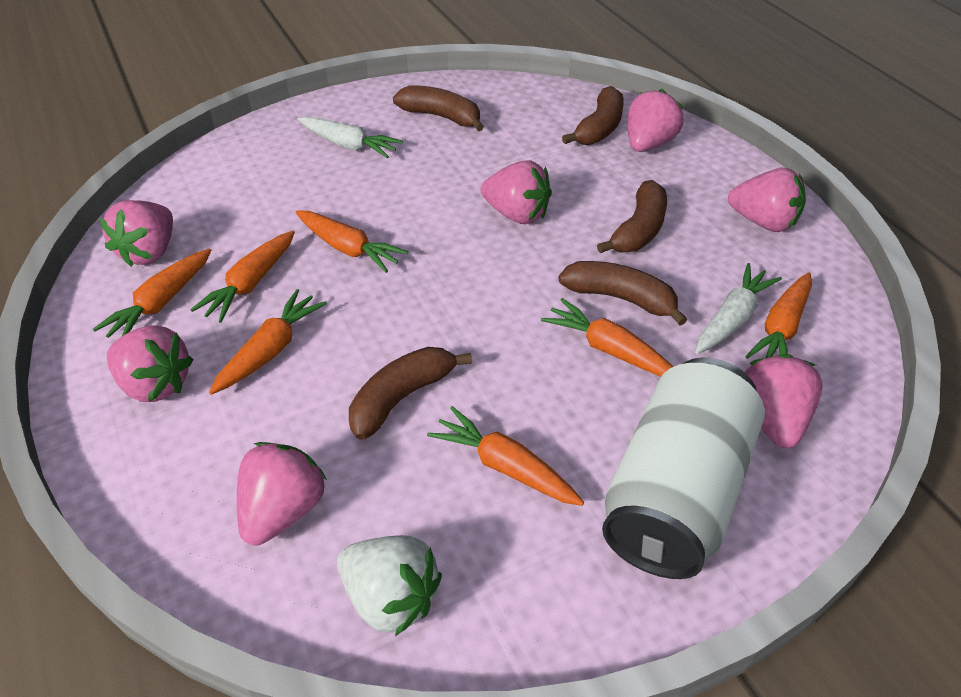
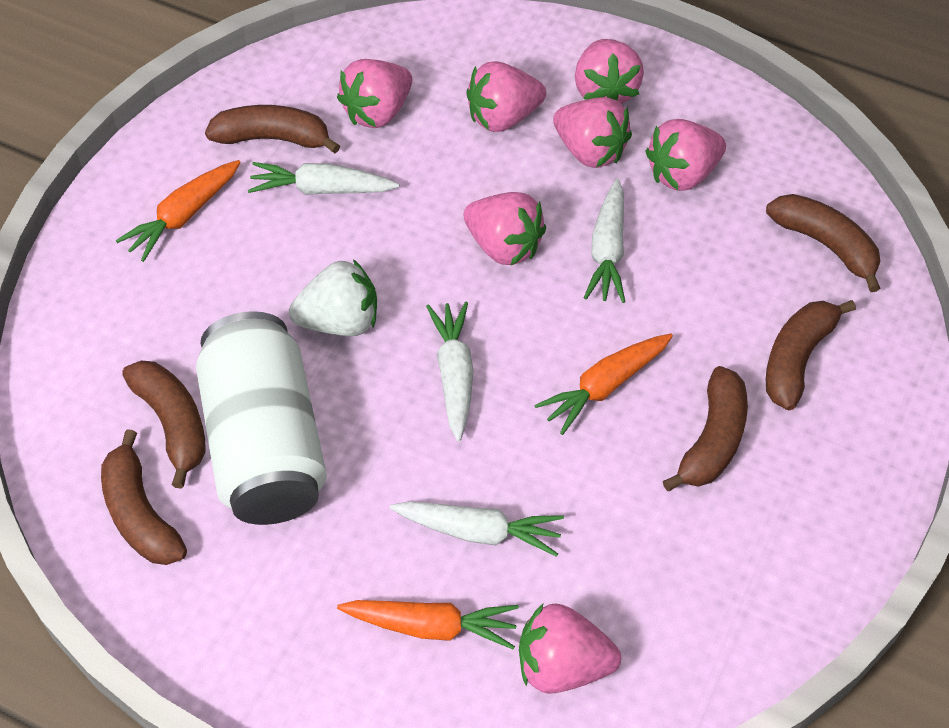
brown banana: 5 -> 6
orange carrot: 7 -> 3
white carrot: 2 -> 4

